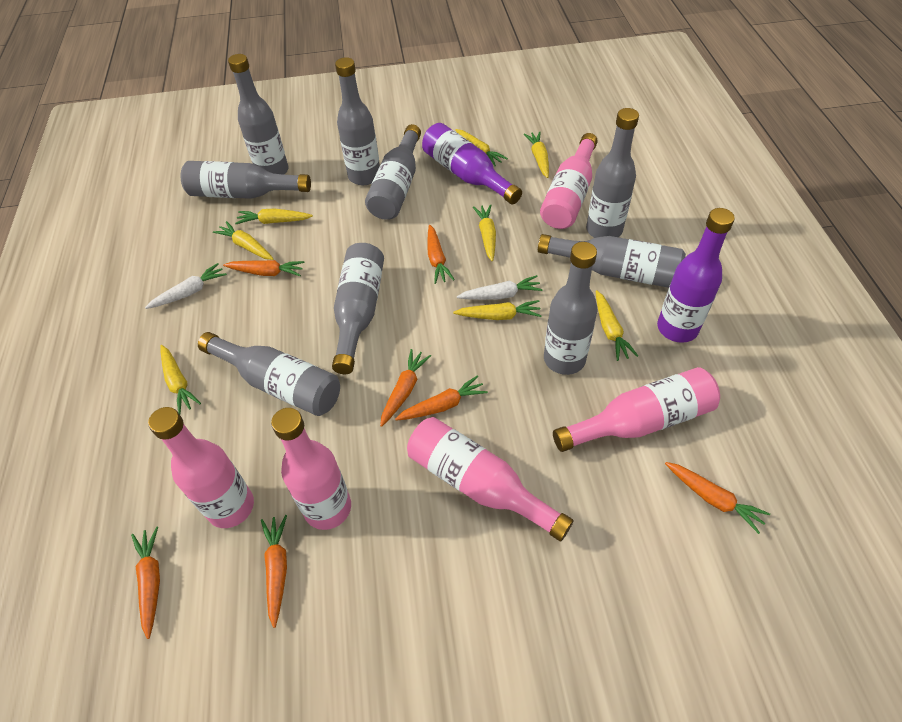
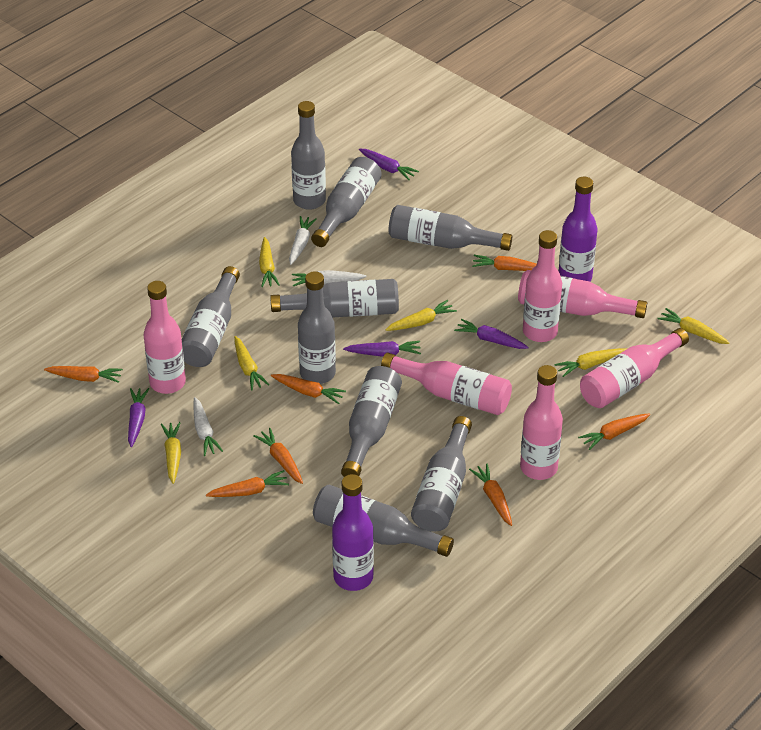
pink bottle: 5 -> 6
purple carrot: 0 -> 4
white carrot: 2 -> 3
yellow carrot: 8 -> 6

